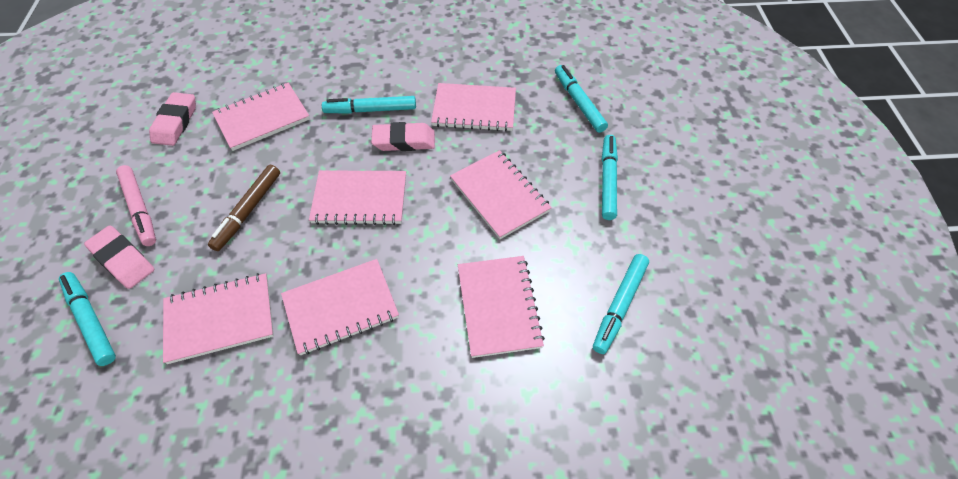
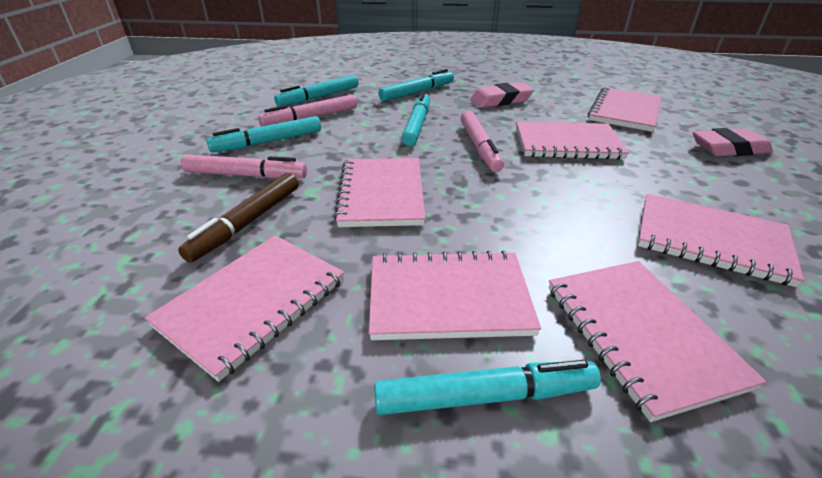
pink eraser: 3 -> 2
pink marker: 1 -> 3

